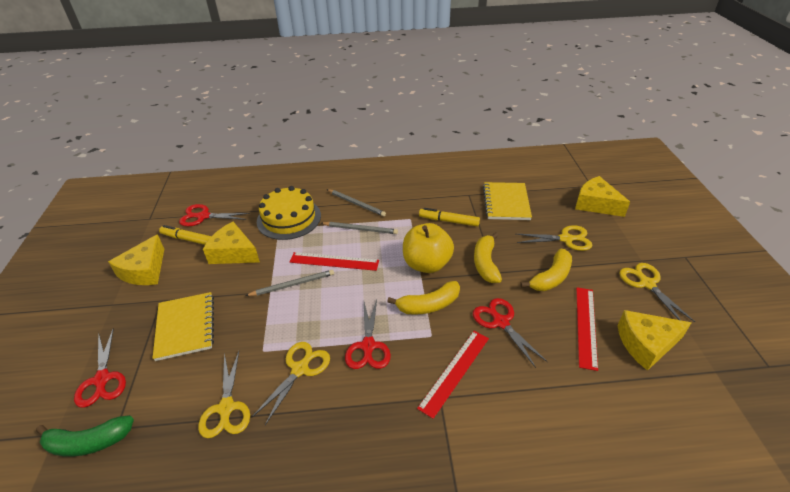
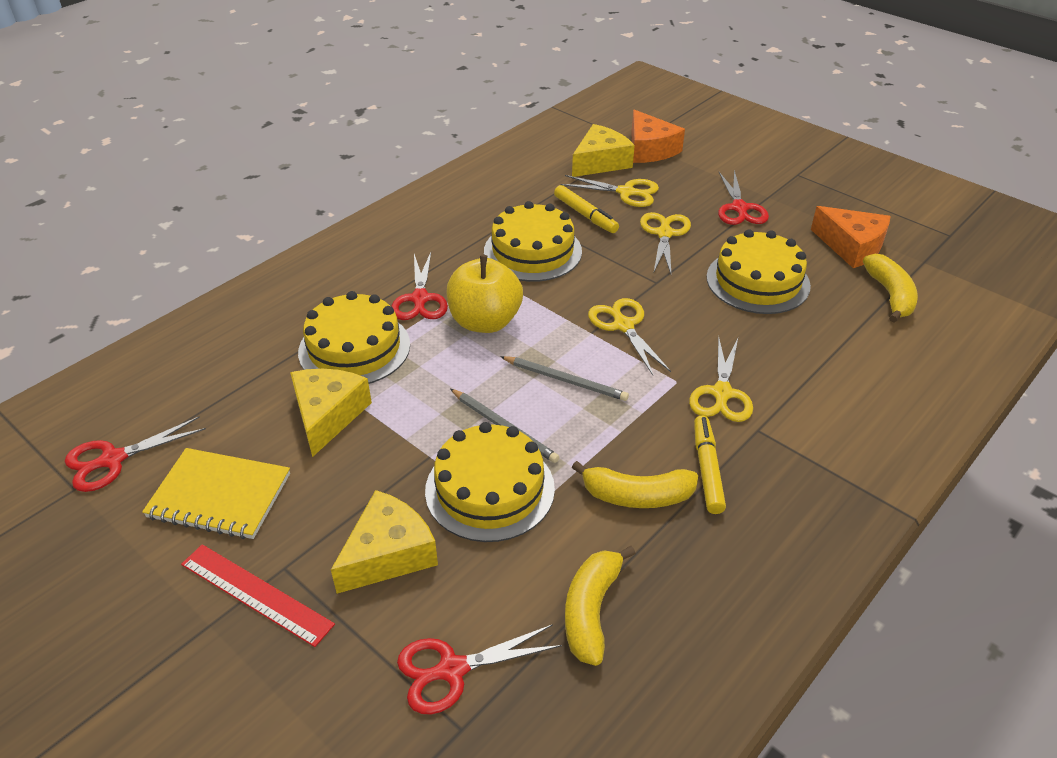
green banana: 1 -> 0
grey pencil: 3 -> 2
orange cheese: 0 -> 2
red ruler: 3 -> 1
yellow cake: 1 -> 4
yellow cheese: 4 -> 3
yellow notebook: 2 -> 1

